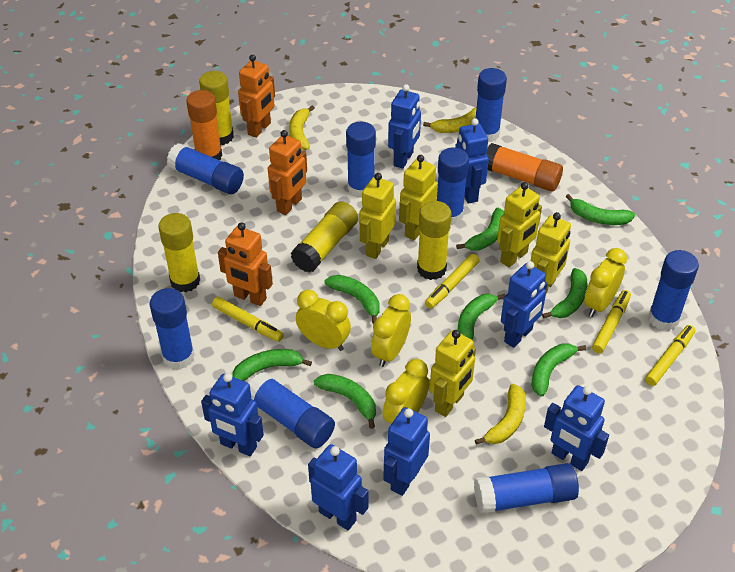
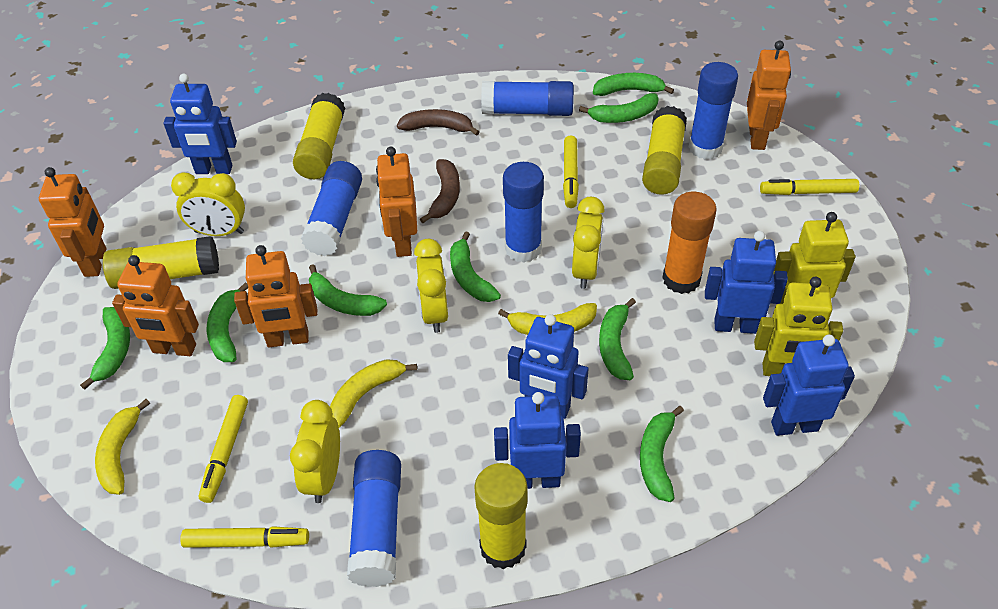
blue glue stick: 8 -> 5
blue robot: 7 -> 5
brown banana: 0 -> 2
orange glue stick: 2 -> 1
orange robot: 3 -> 5
yellow robot: 5 -> 2

